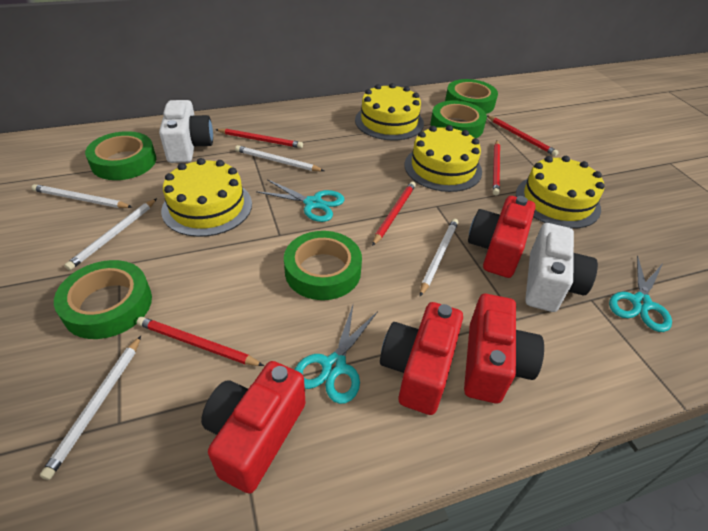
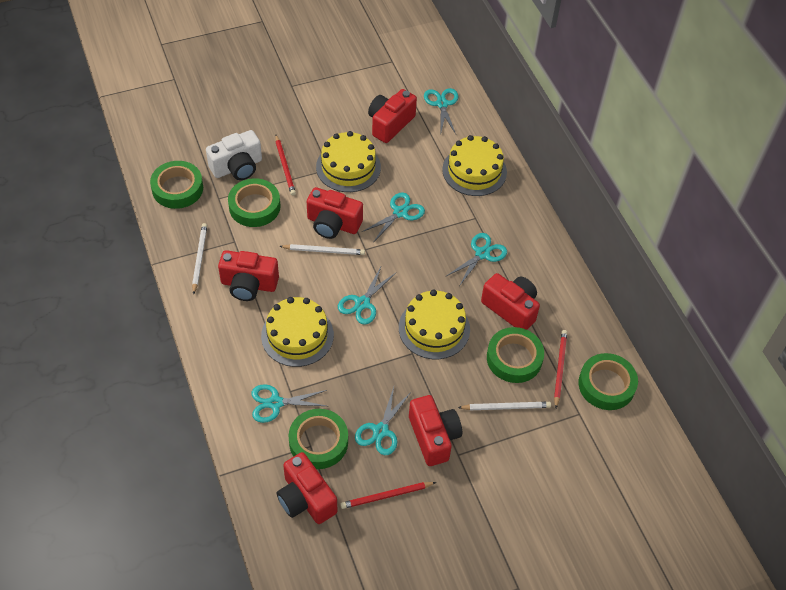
red camera: 4 -> 6
red pencil: 5 -> 3
turquoise scissors: 3 -> 6
white camera: 2 -> 1
white pencil: 5 -> 3

